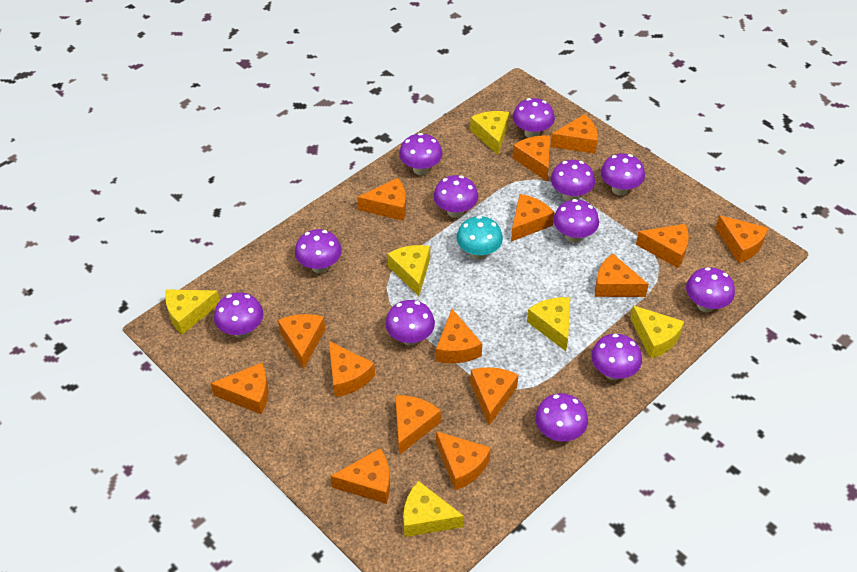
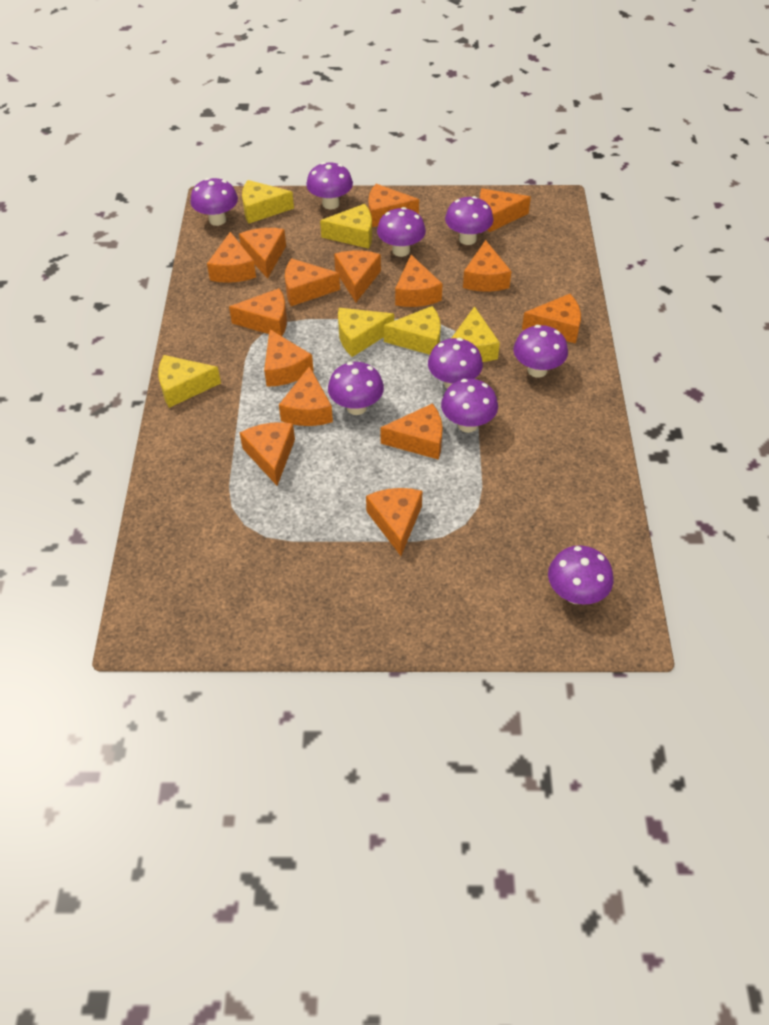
purple mushroom: 12 -> 9
turquoise mushroom: 1 -> 0

